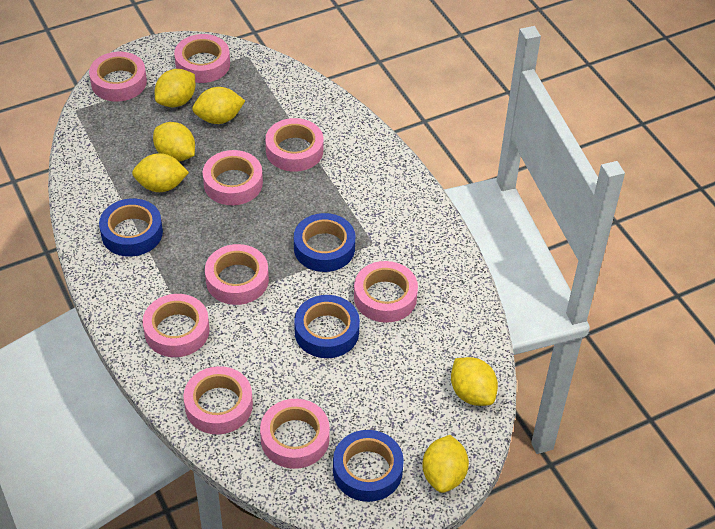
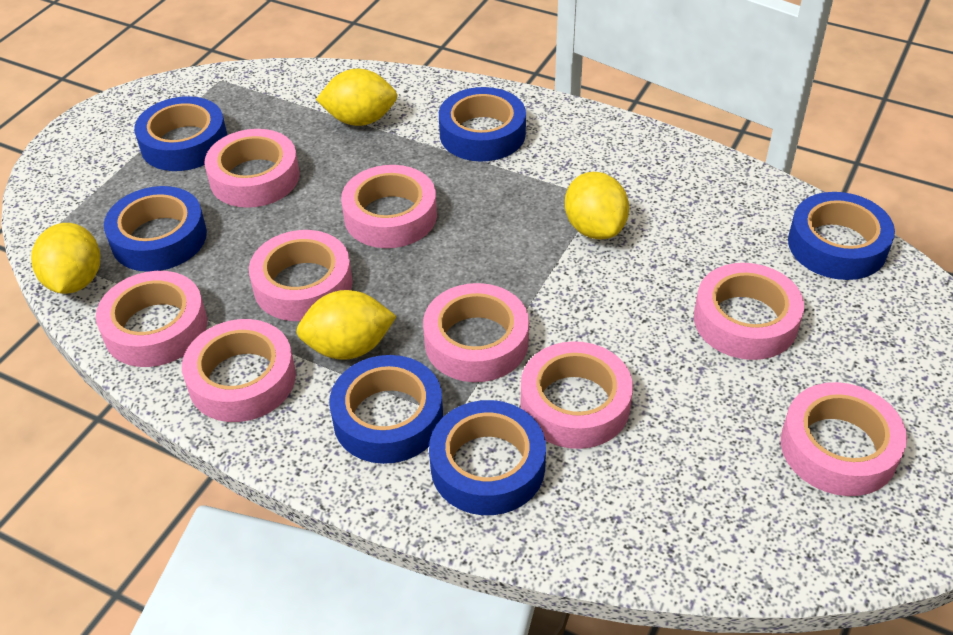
blue tape: 4 -> 6
yellow lemon: 6 -> 4

